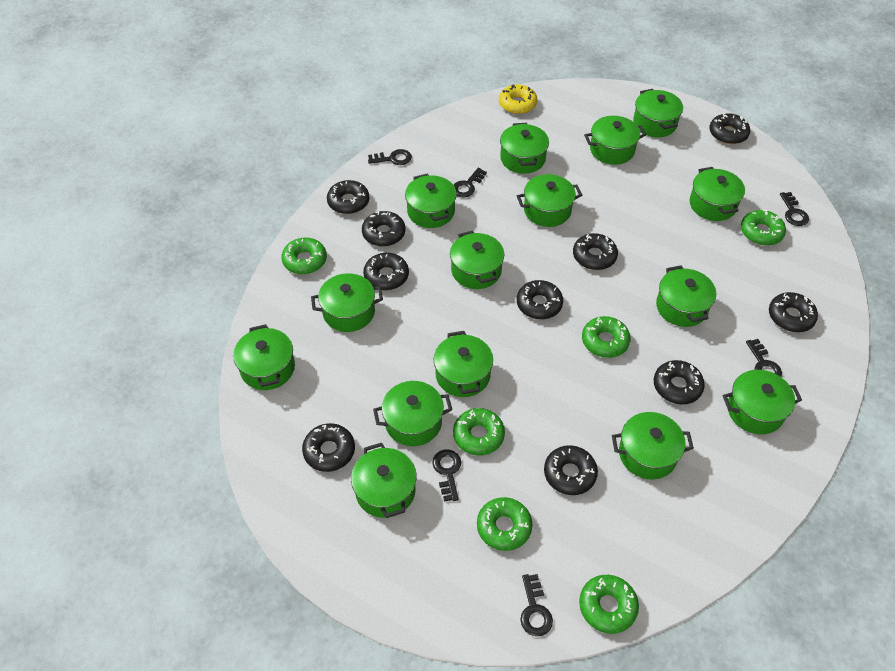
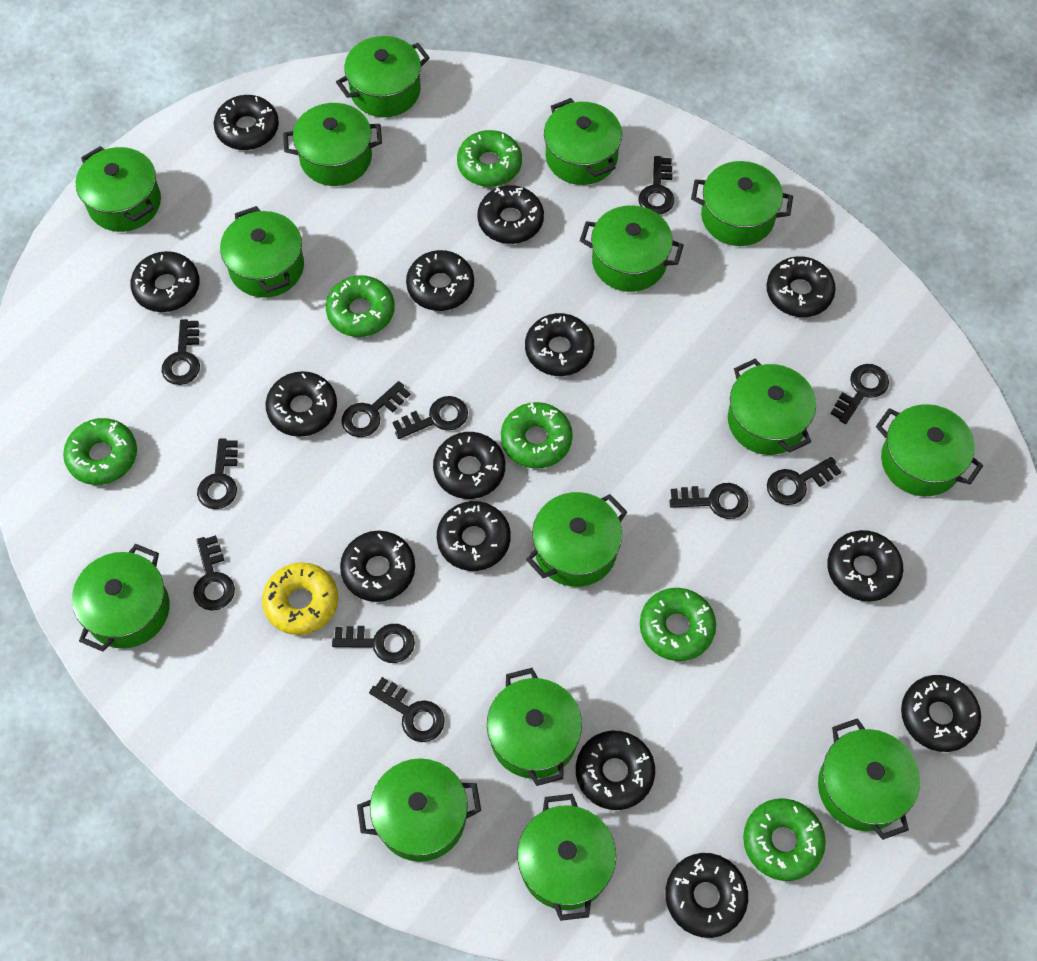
black donut: 10 -> 14
black key: 6 -> 11

